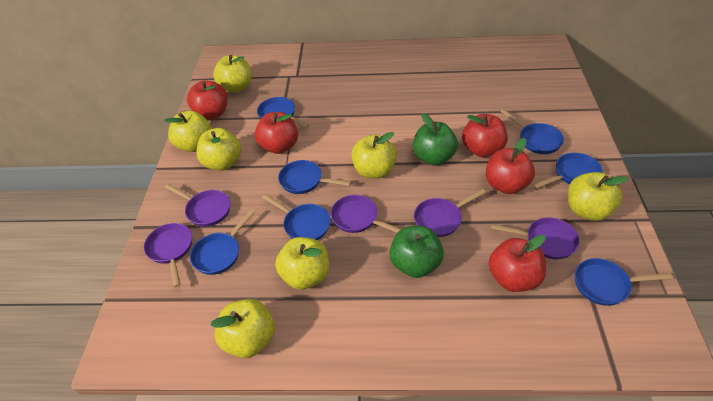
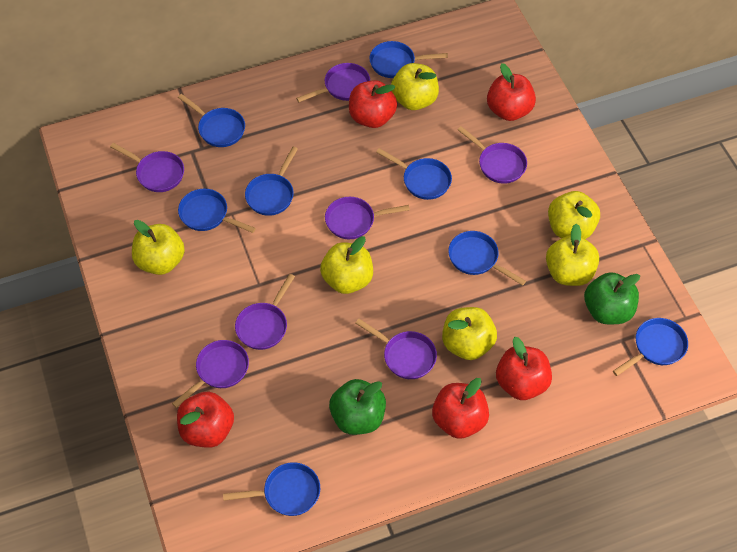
blue pan: 7 -> 8
purple pan: 5 -> 7
yellow apple: 7 -> 6

